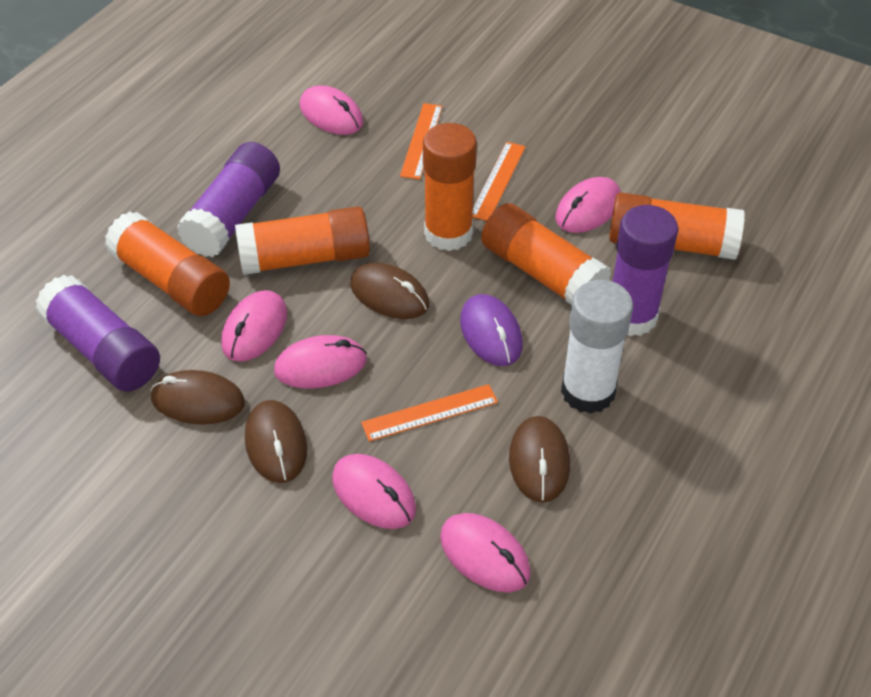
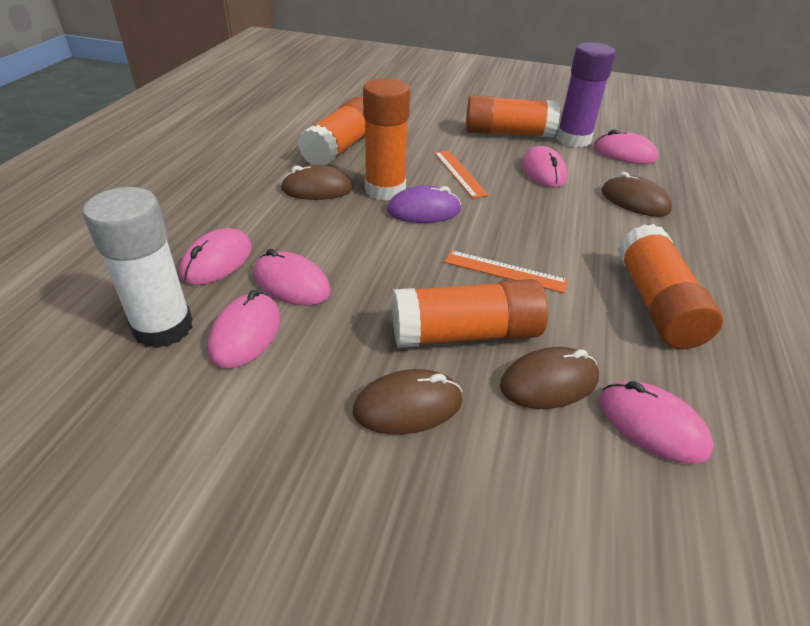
orange ruler: 3 -> 2
purple glue stick: 3 -> 1

